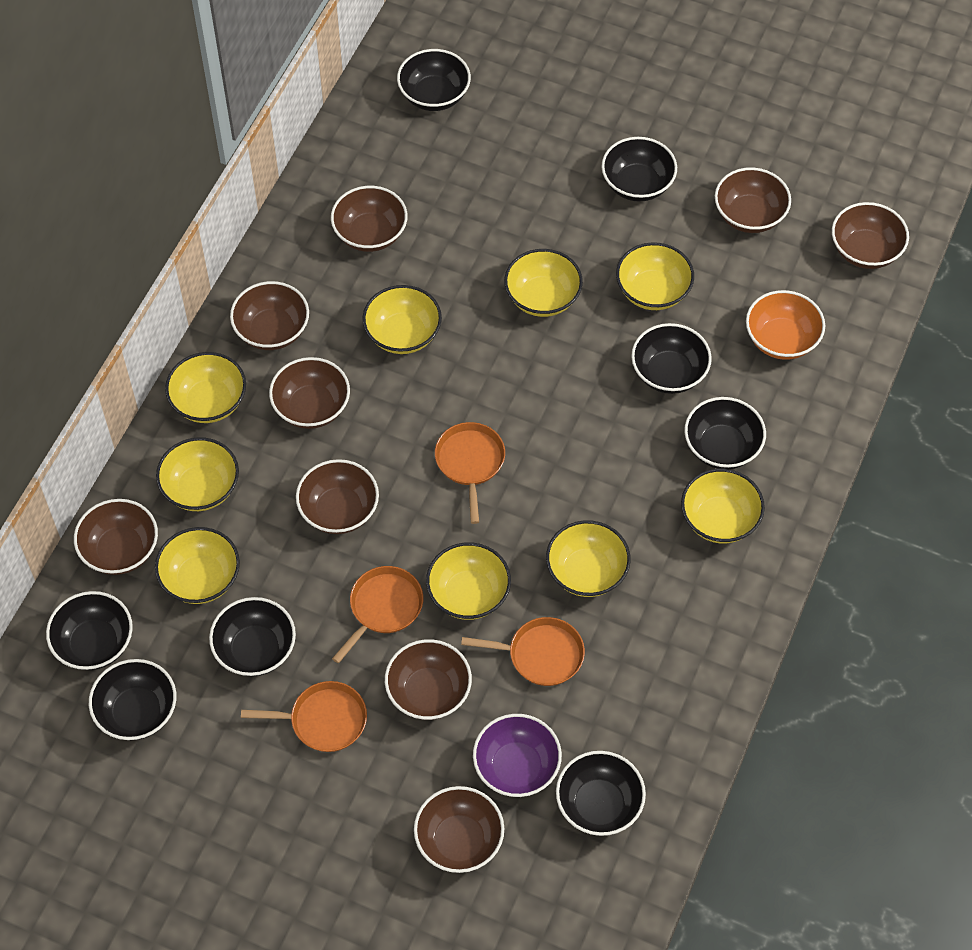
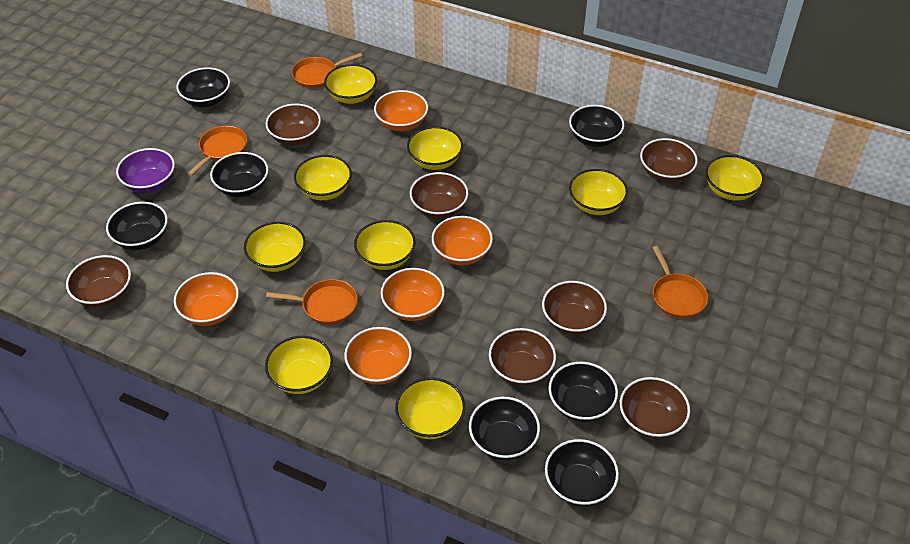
black bowl: 8 -> 7
brown bowl: 9 -> 7
orange bowl: 1 -> 5

